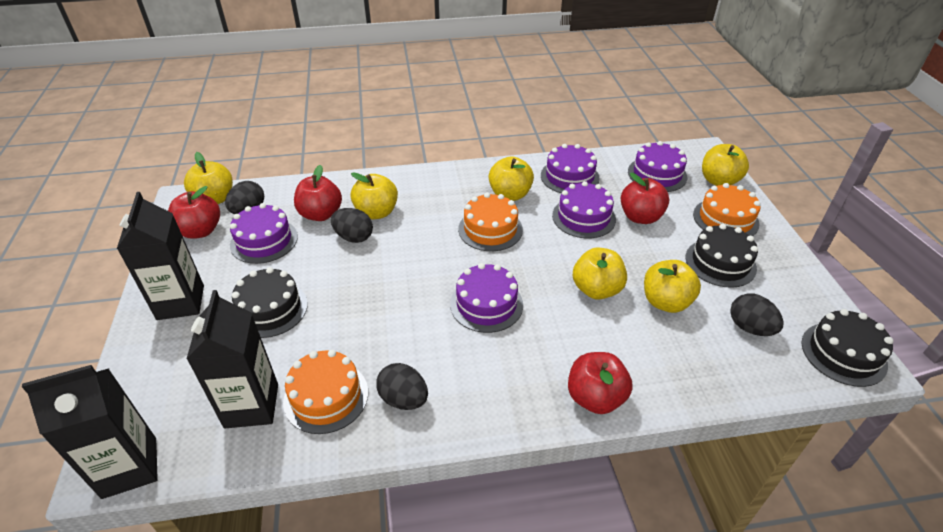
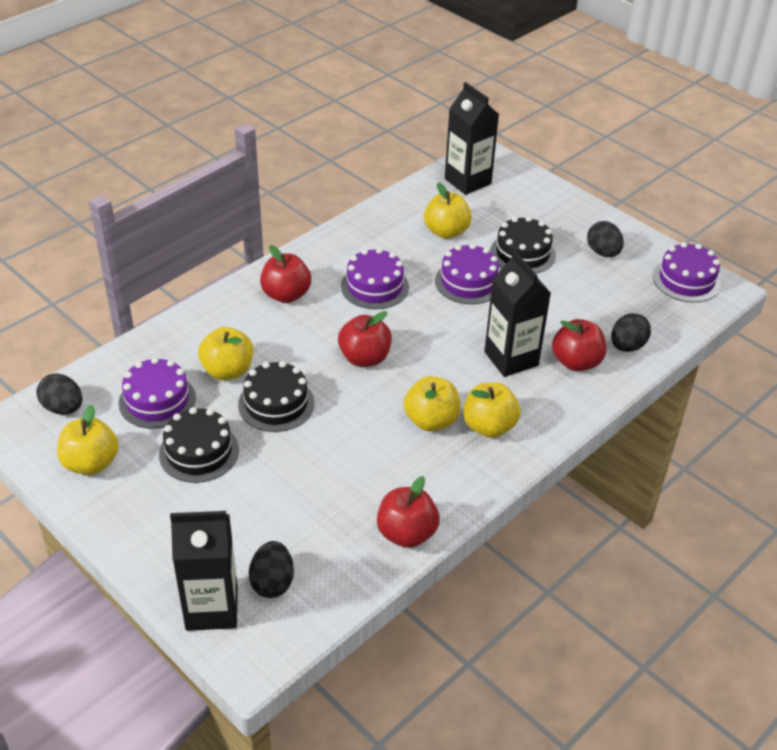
orange cake: 3 -> 0
purple cake: 5 -> 4
yellow apple: 6 -> 5

